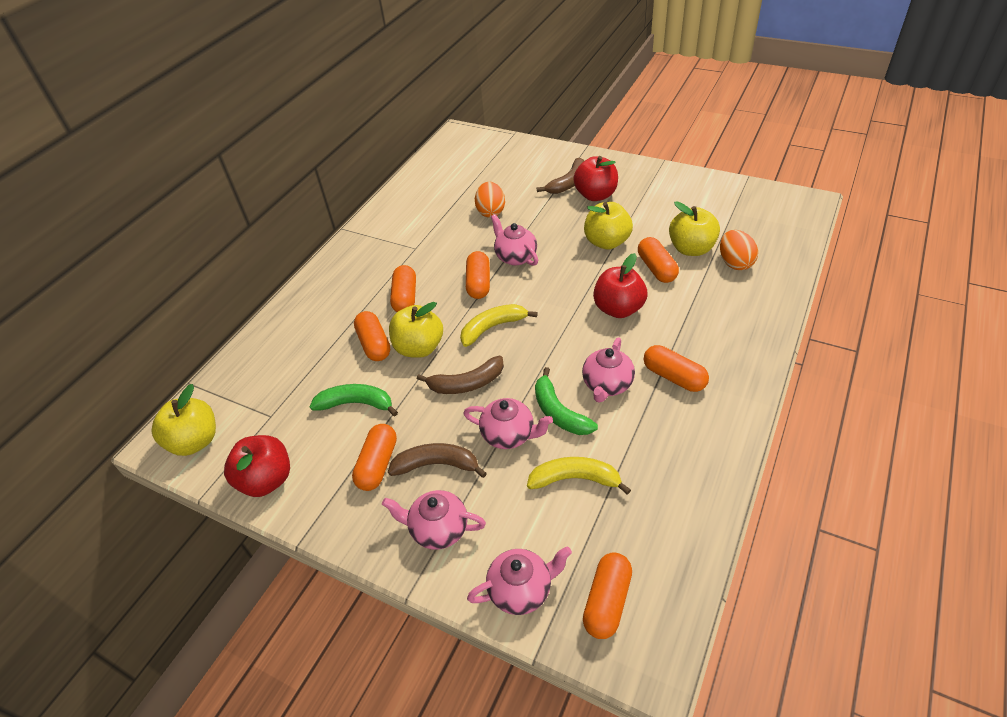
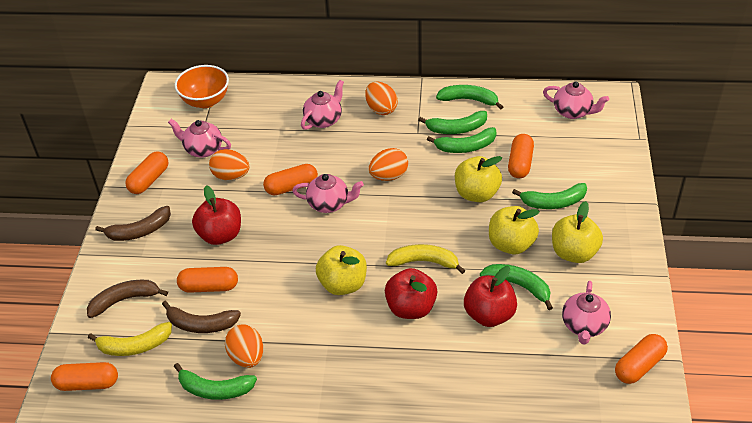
green banana: 2 -> 6
orange bowl: 0 -> 1
orange capsule: 7 -> 6
orange egg: 2 -> 4

